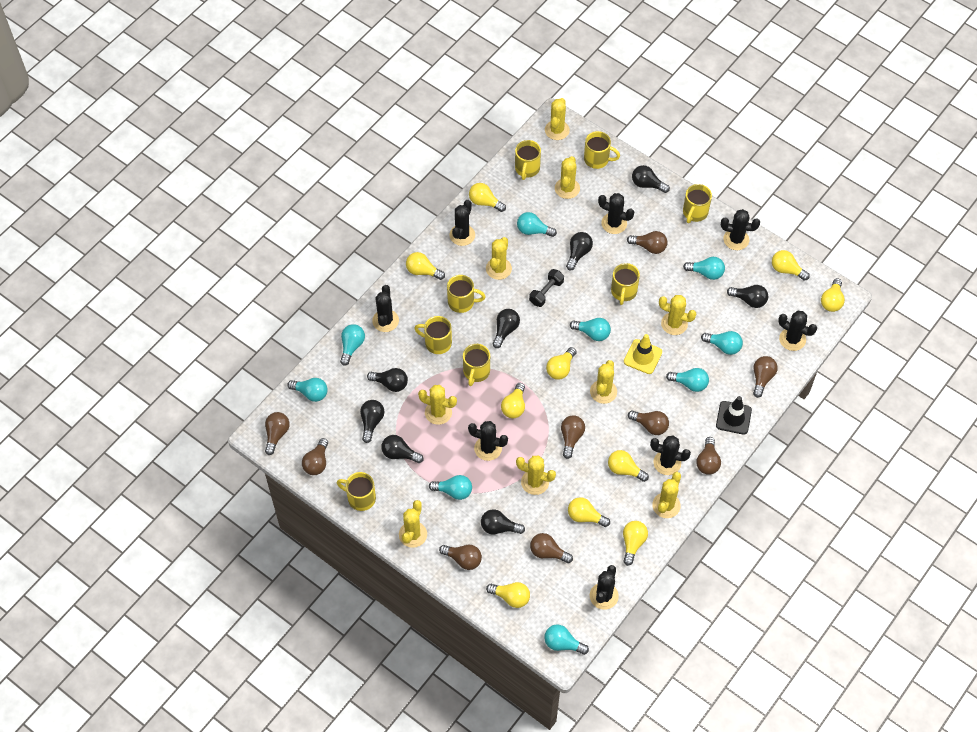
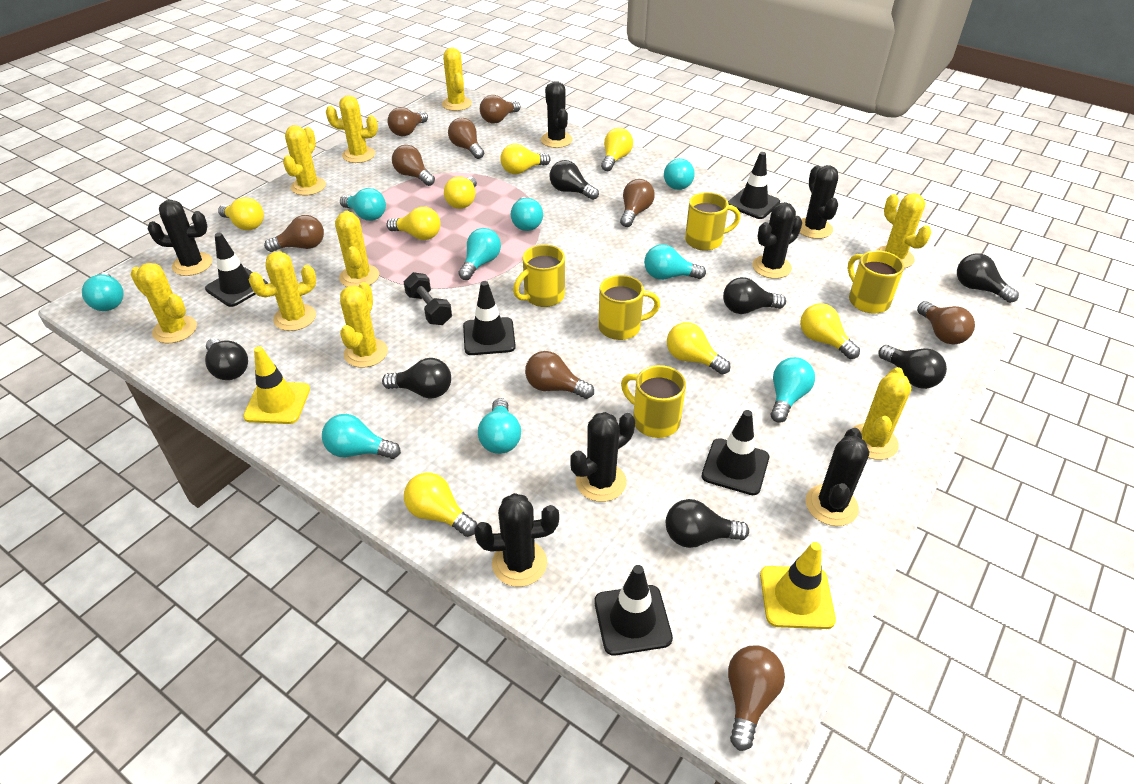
black cactus: 8 -> 7
black light bulb: 8 -> 7
black traffic cone: 1 -> 5
yellow light bulb: 10 -> 8
yellow mug: 8 -> 5
yellow traffic cone: 1 -> 2

